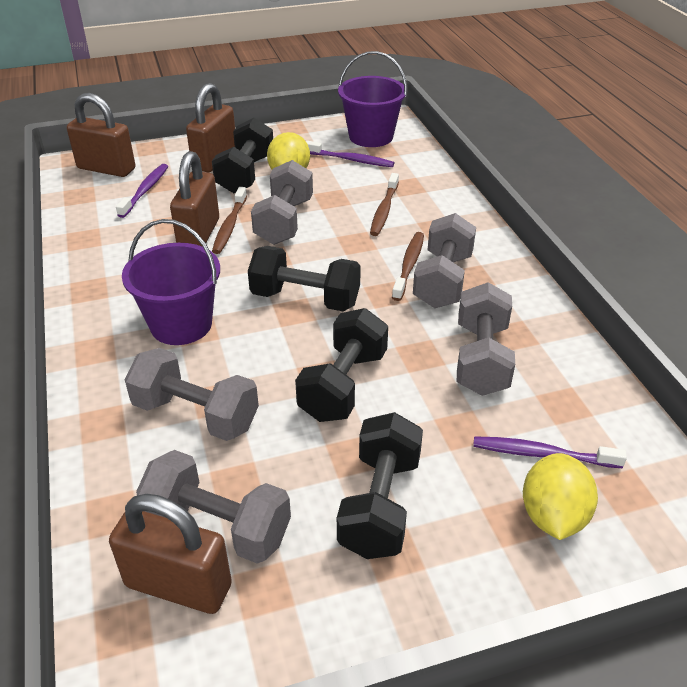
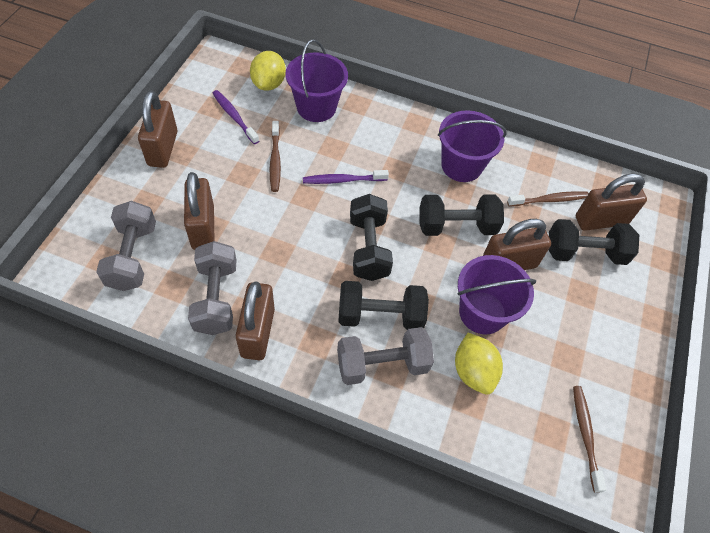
brown padlock: 4 -> 5
grey dumbbell: 5 -> 3
purple bucket: 2 -> 3
purple toothbrush: 3 -> 2

